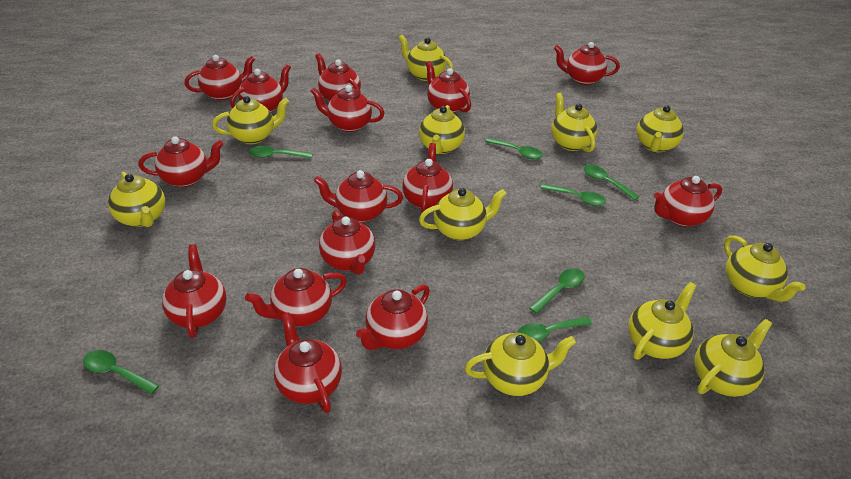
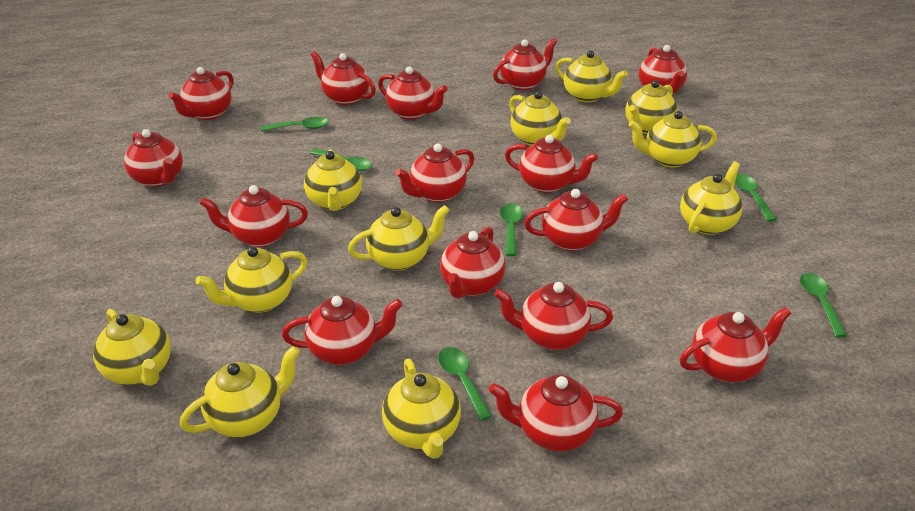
green spoon: 7 -> 6

